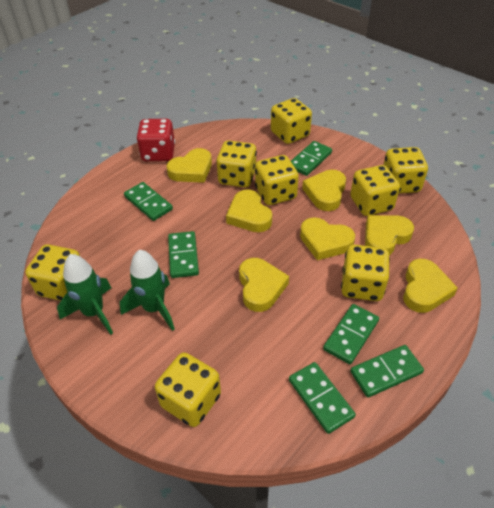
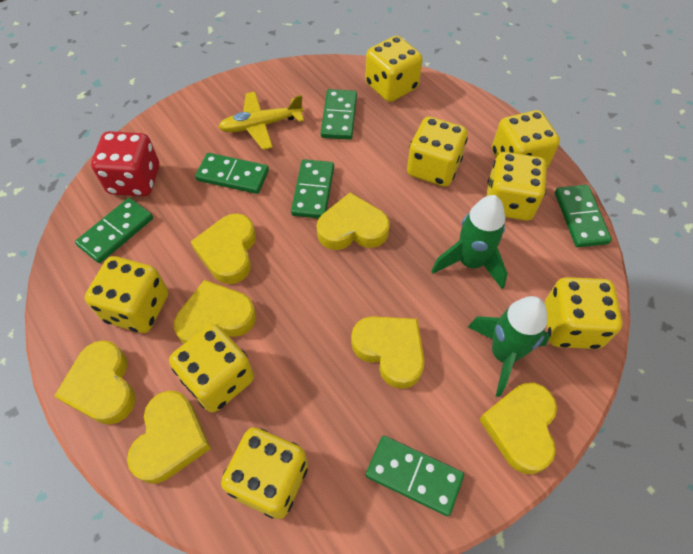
yellow plane: 0 -> 1

